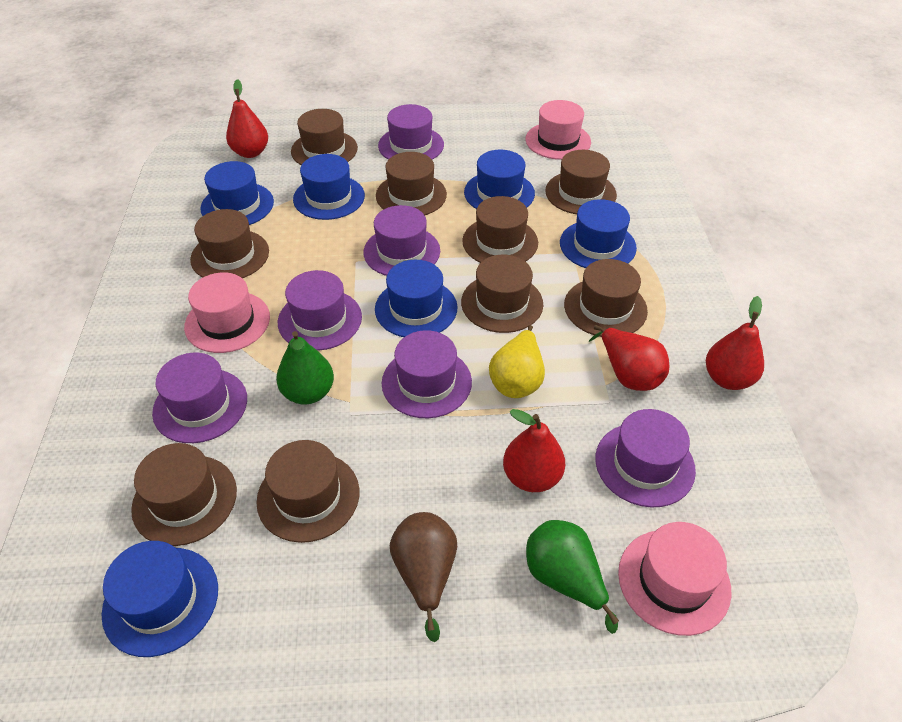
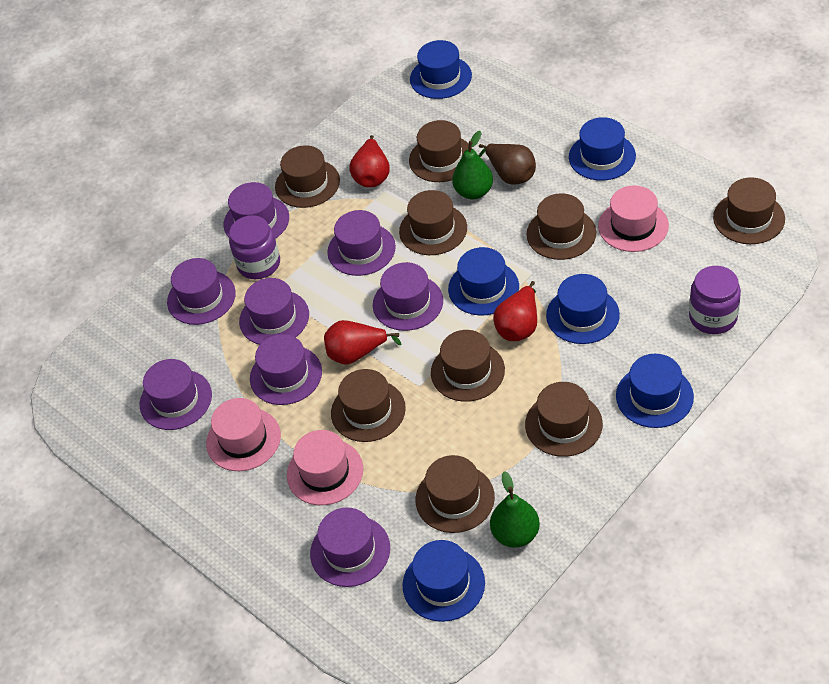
purple hat: 6 -> 8
purple jar: 0 -> 2
red pear: 4 -> 3
yellow pear: 1 -> 0

